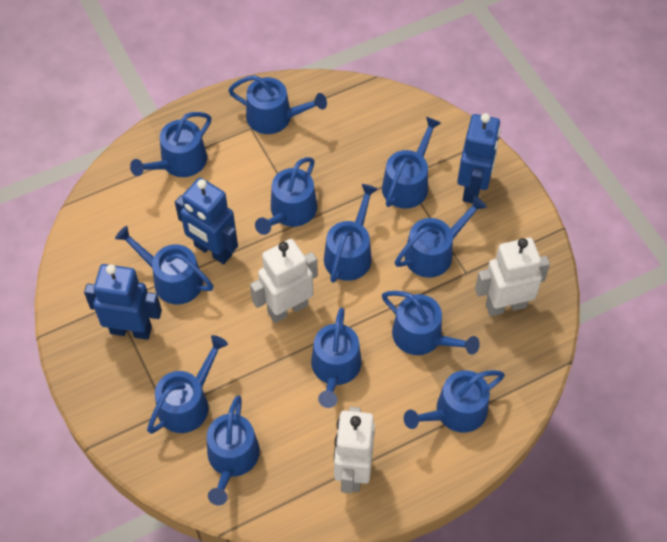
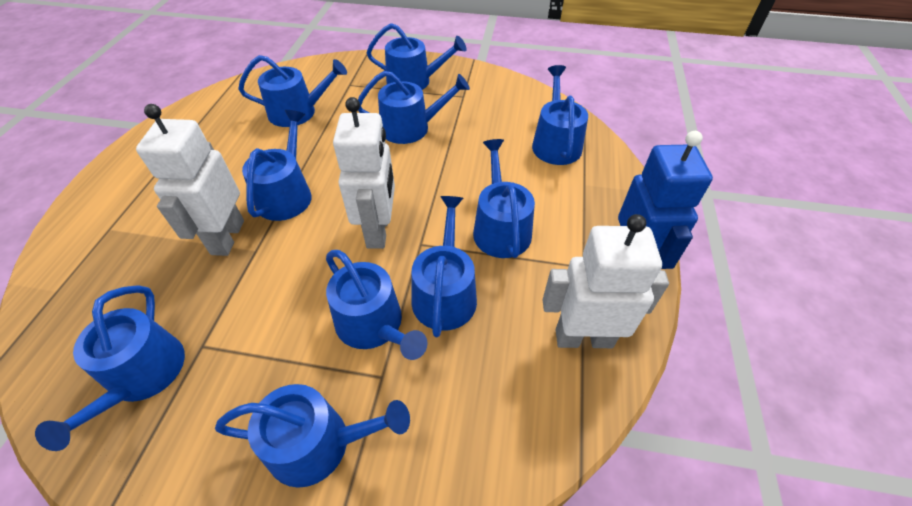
blue robot: 3 -> 1
blue watering can: 12 -> 10

